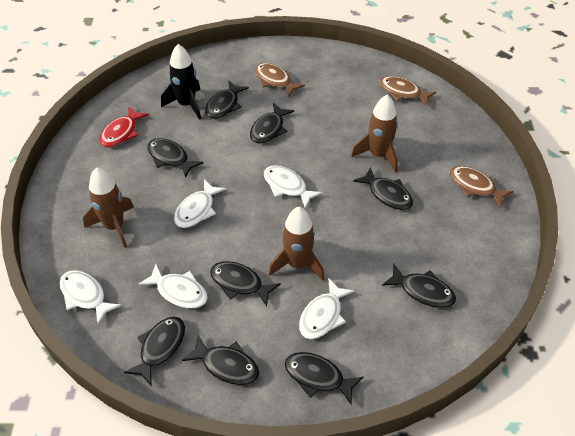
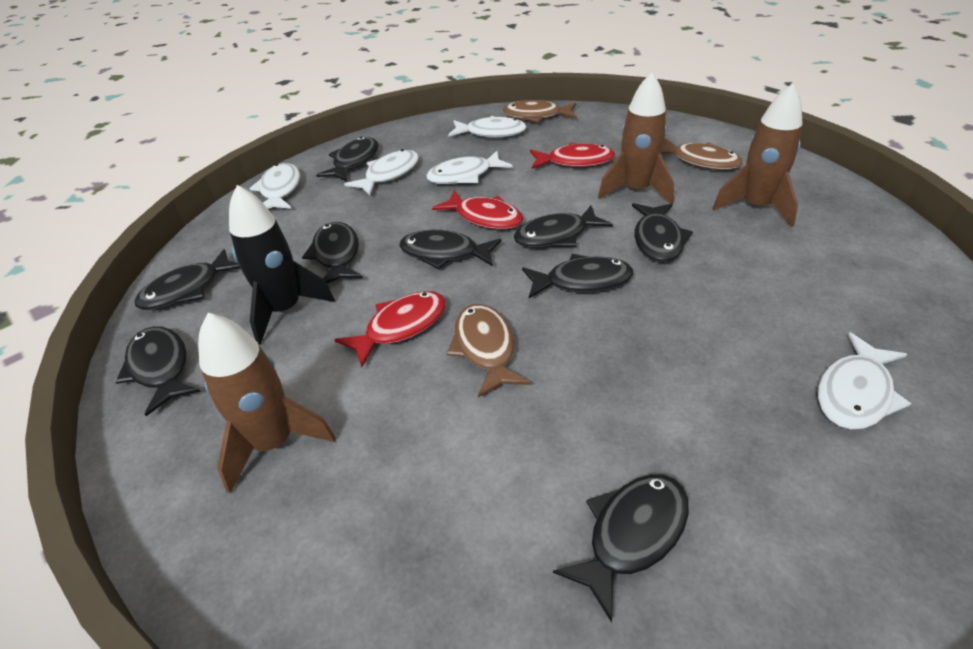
red fish: 1 -> 3

